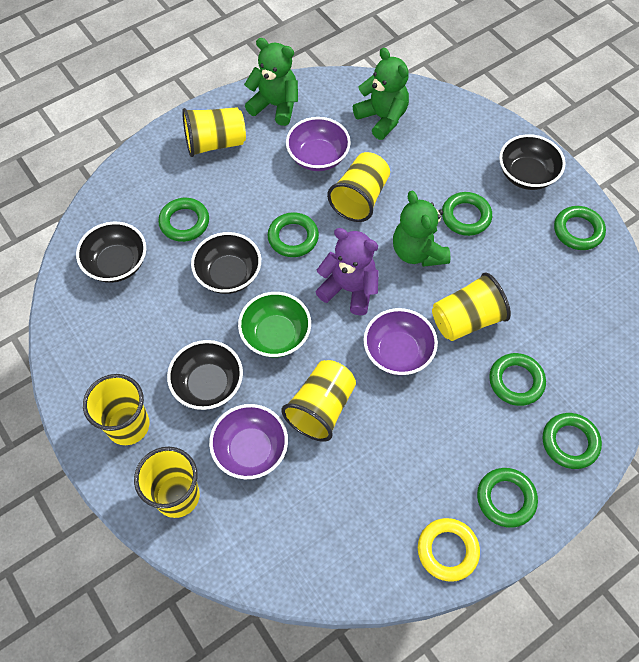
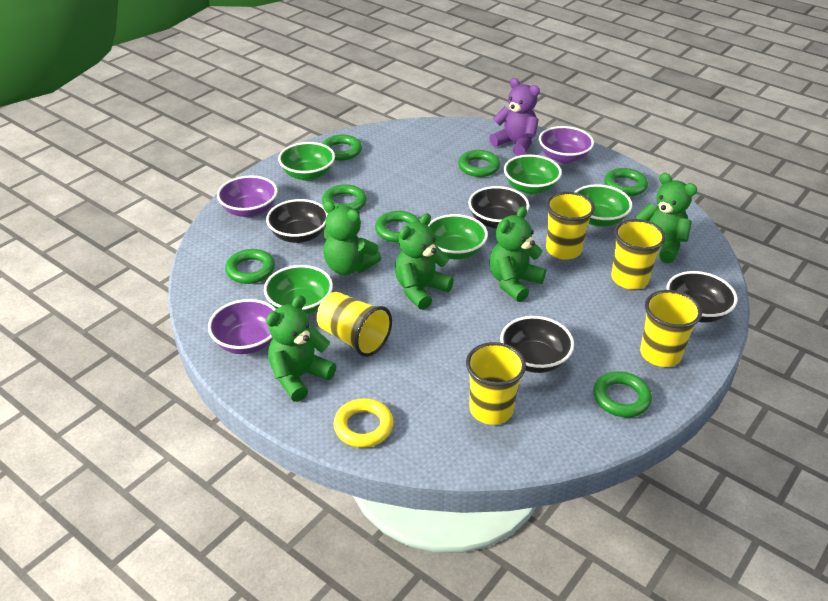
green bowl: 1 -> 5
green teddy bear: 3 -> 5
yellow cup: 6 -> 5

